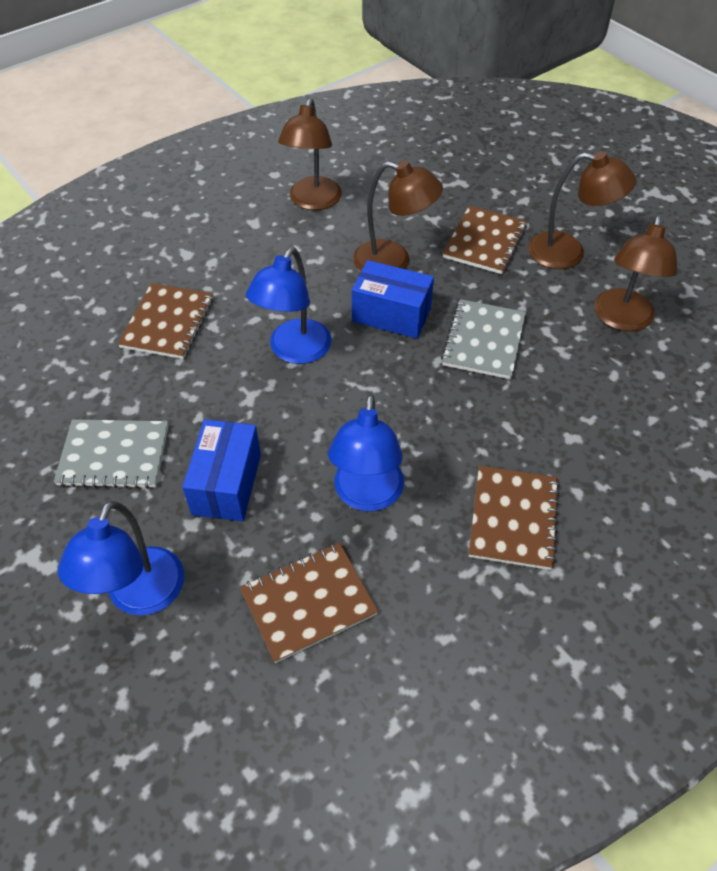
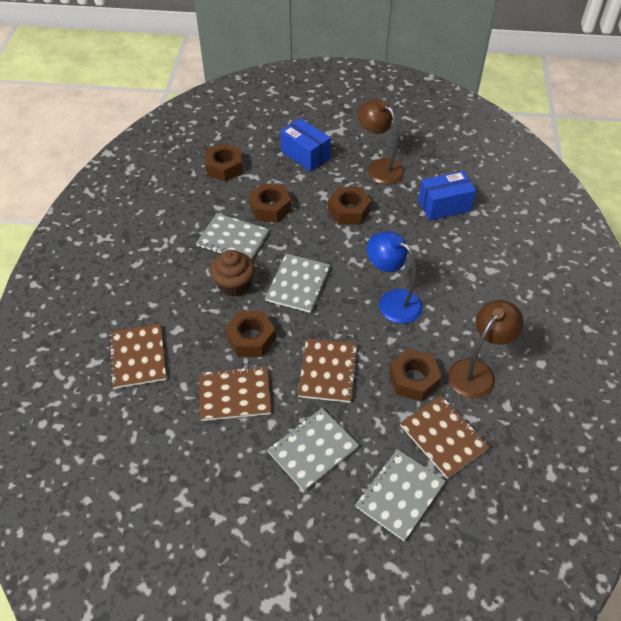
blue lamp: 3 -> 1
brown cupcake: 0 -> 1
brown lamp: 4 -> 2
brown nut: 0 -> 5
grey notebook: 2 -> 4

